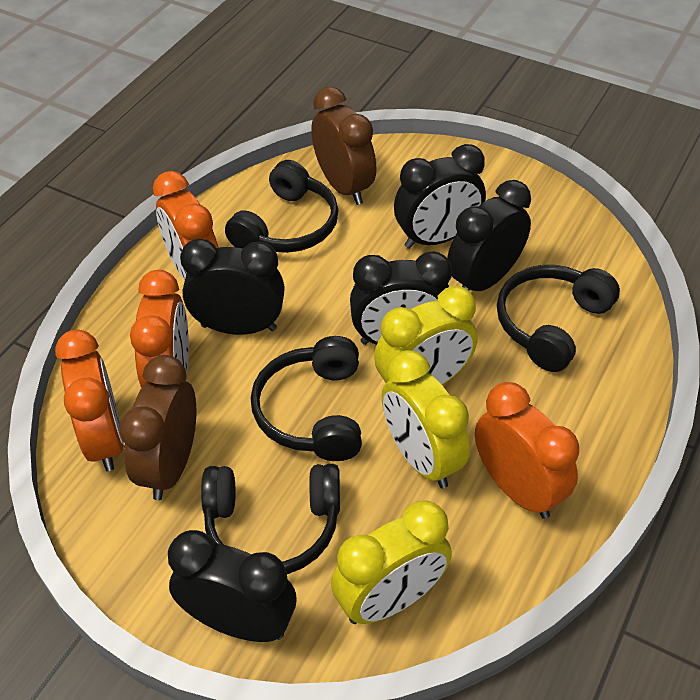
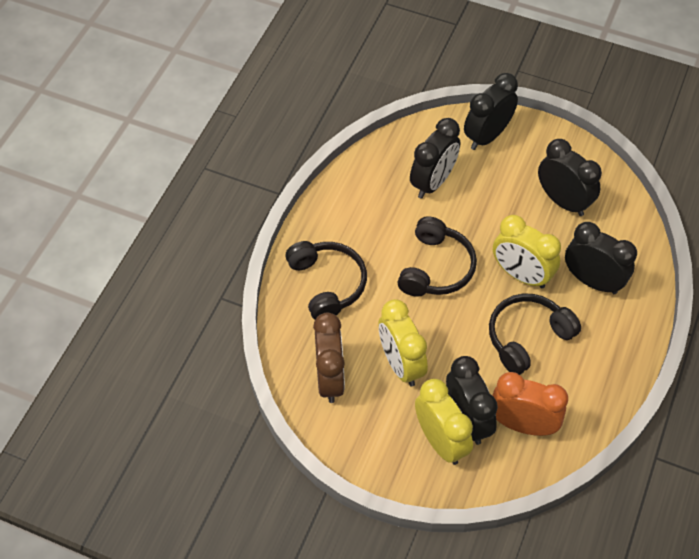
black headphones: 4 -> 3
brown clock: 2 -> 1
orange clock: 4 -> 1

